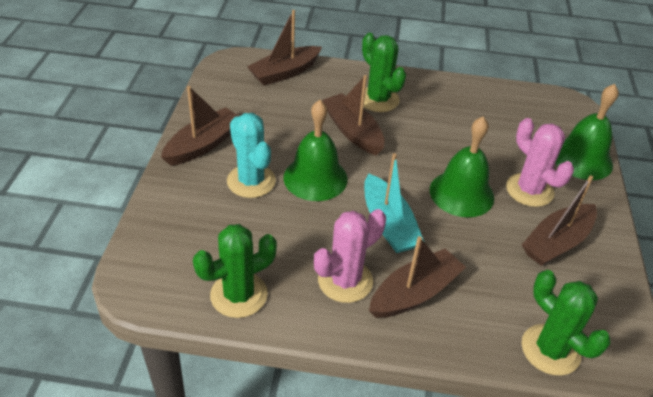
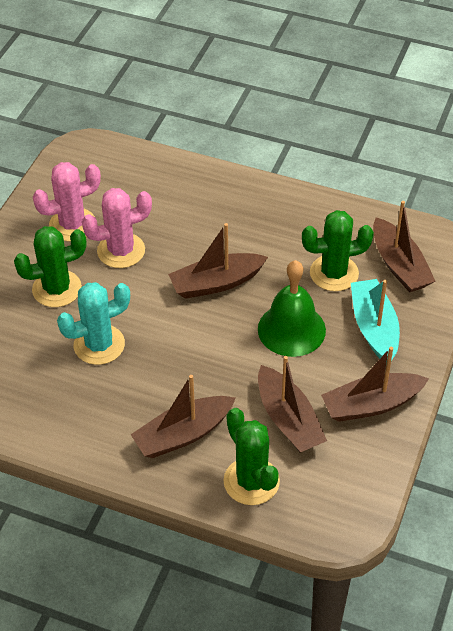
green bell: 3 -> 1

